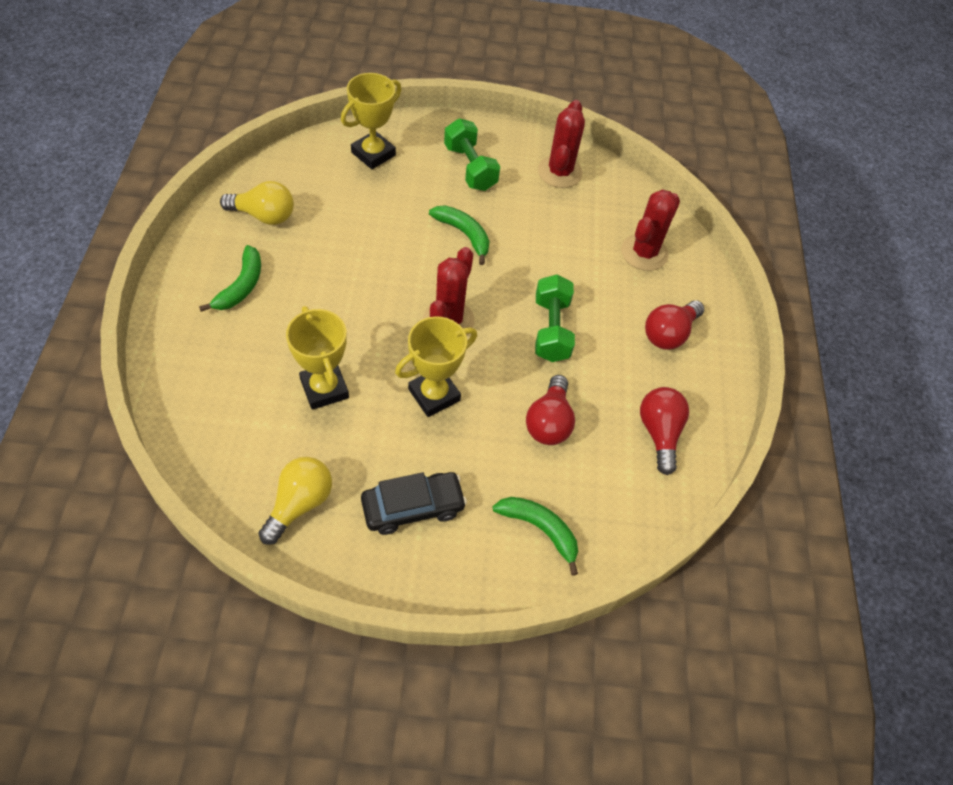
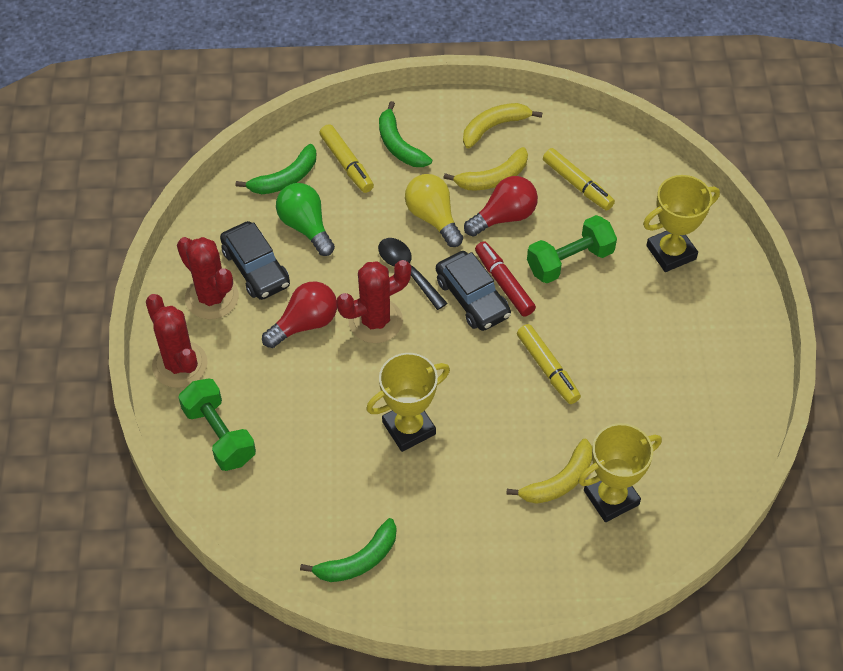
black car: 1 -> 2
black spoon: 0 -> 1
green light bulb: 0 -> 1
red light bulb: 3 -> 2
red marker: 0 -> 1
yellow banana: 0 -> 3
yellow light bulb: 2 -> 1
yellow marker: 0 -> 3

